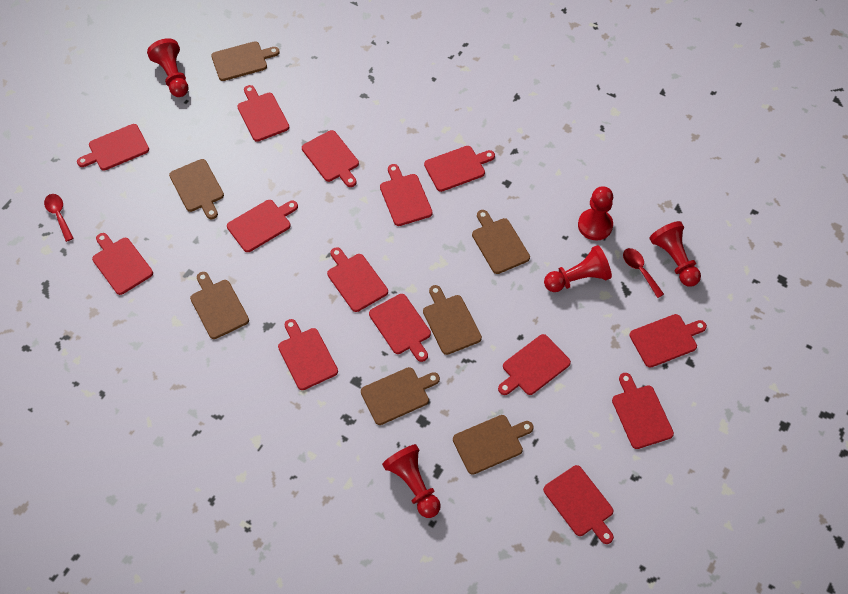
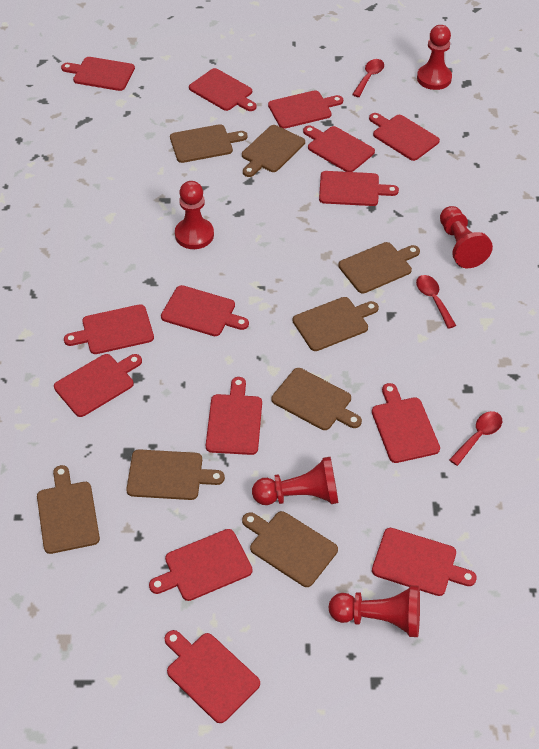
brown cutting board: 7 -> 8
red spoon: 2 -> 3

